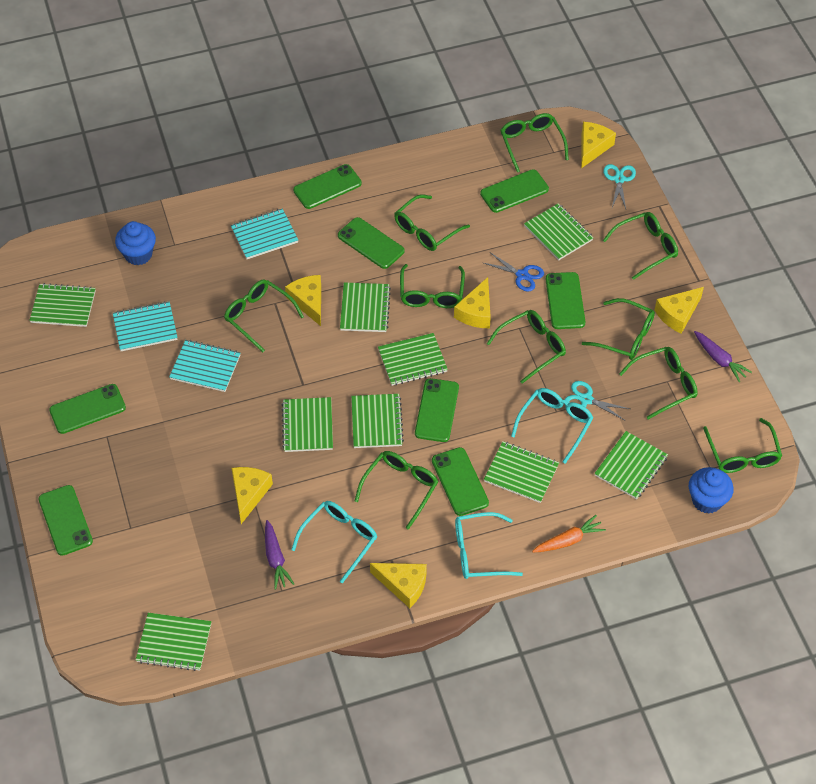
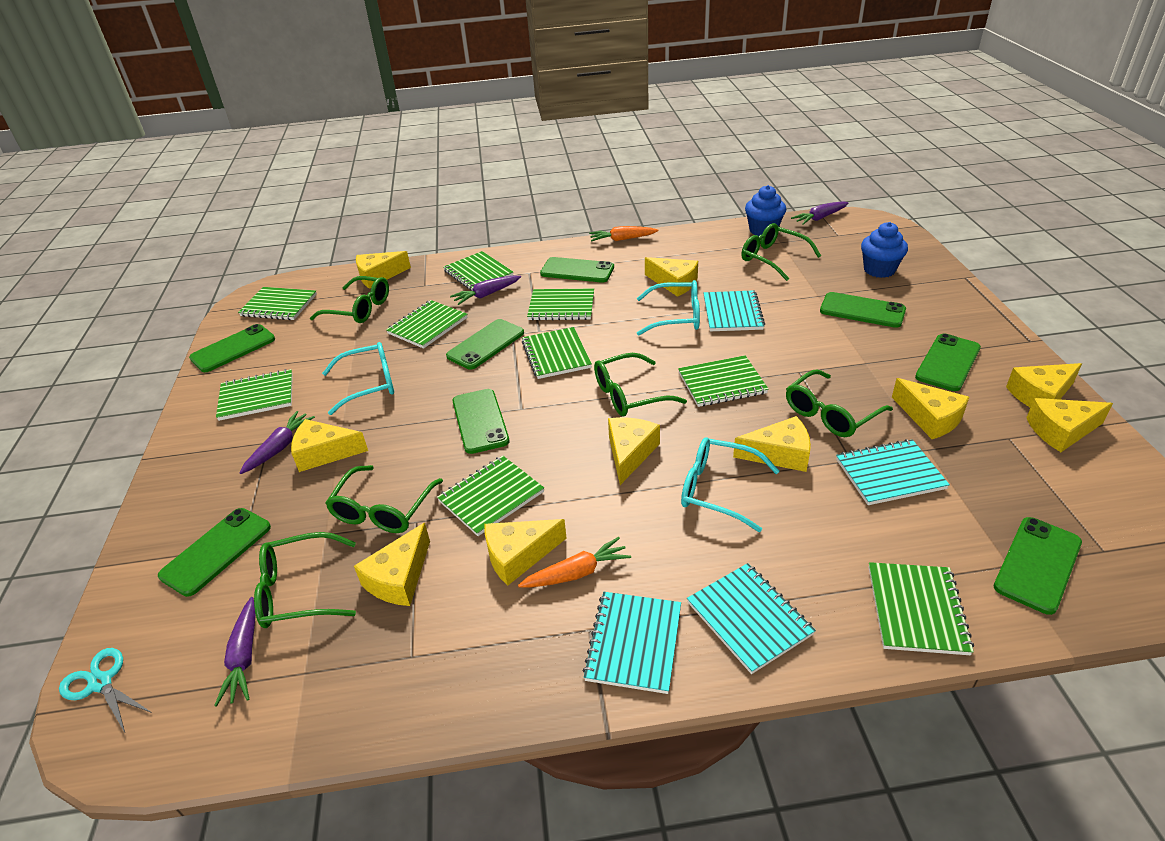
blue scissors: 1 -> 0
green glasses: 10 -> 6
orange carrot: 1 -> 2
purple carrot: 2 -> 4
turquoise notebook: 3 -> 4
turquoise scissors: 2 -> 1
yellow cheese: 6 -> 10

